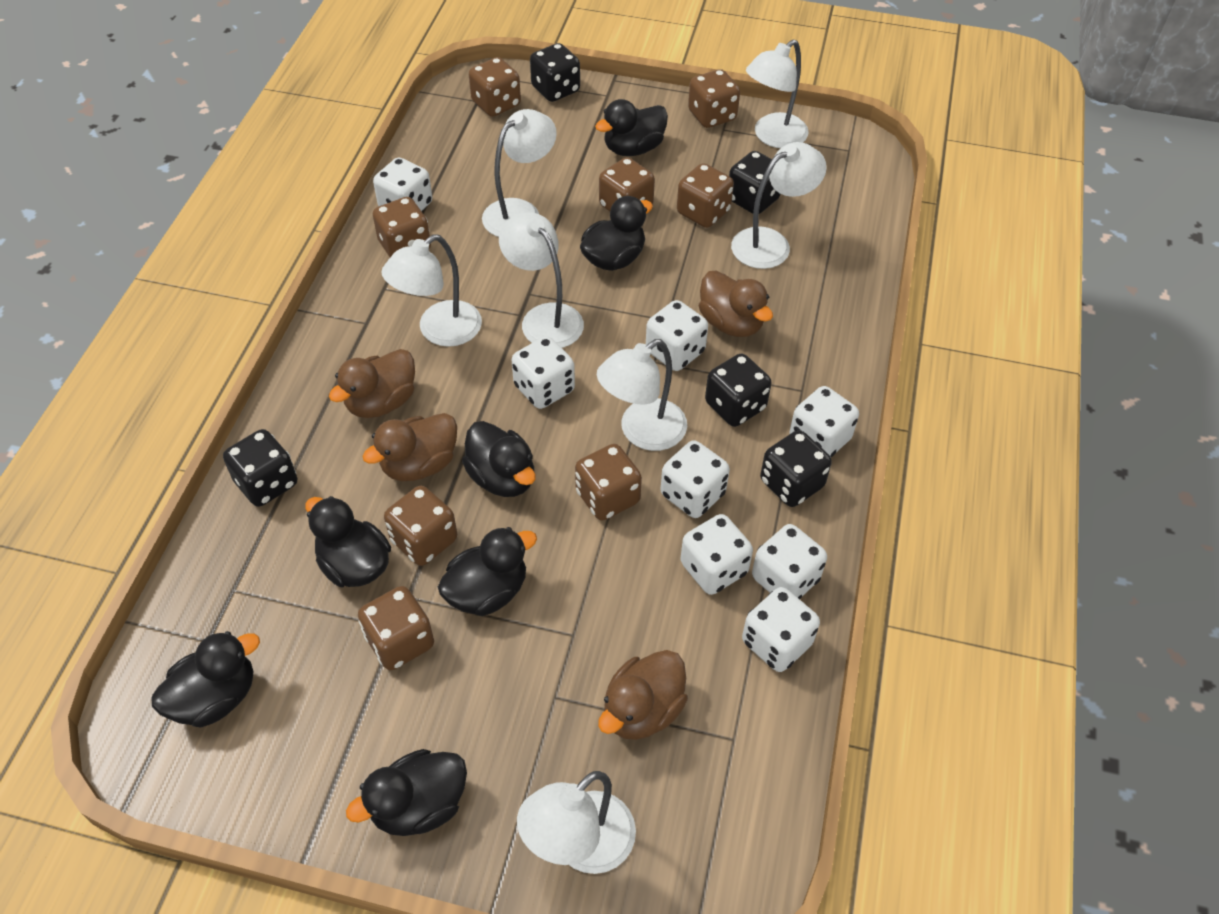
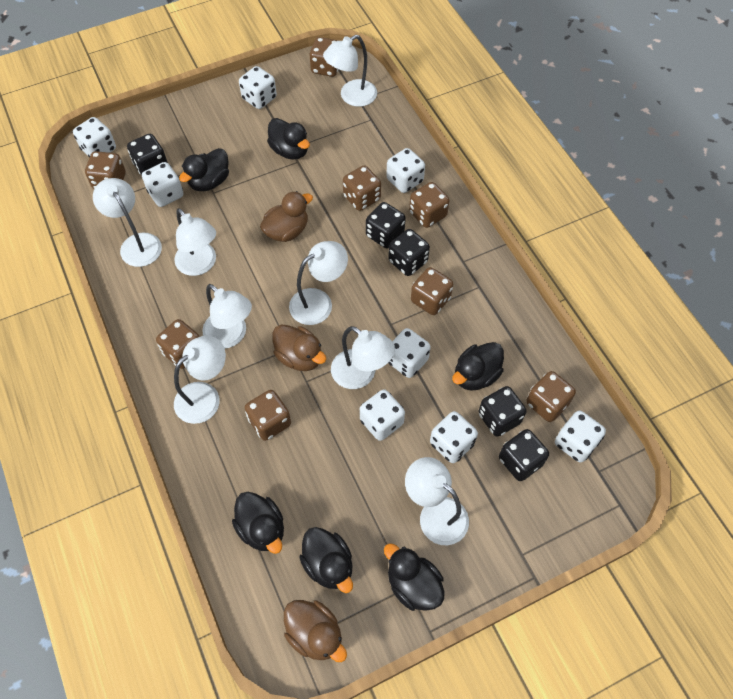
black duck: 7 -> 6
brown duck: 4 -> 3
white lamp: 7 -> 8

